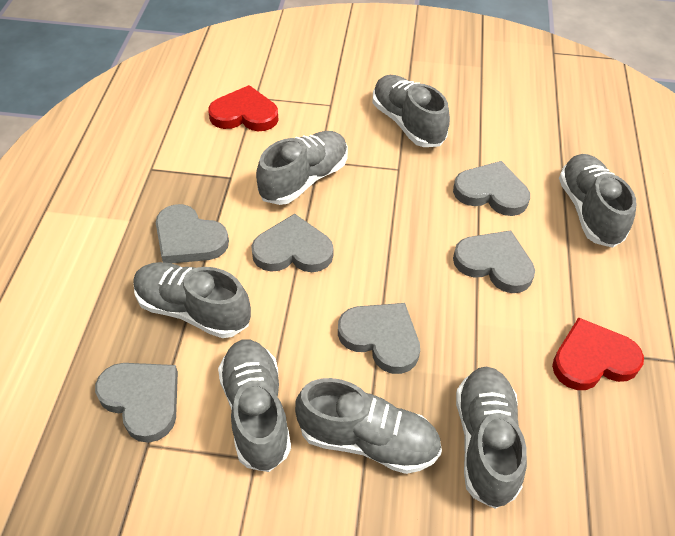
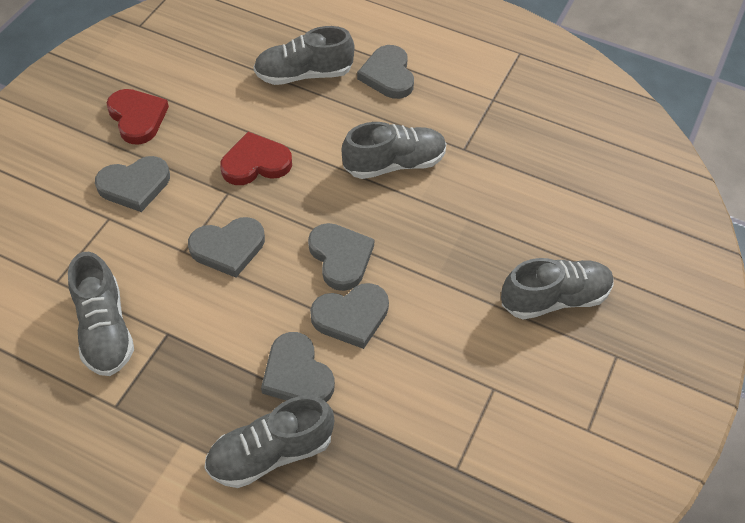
grey shoe: 7 -> 5

